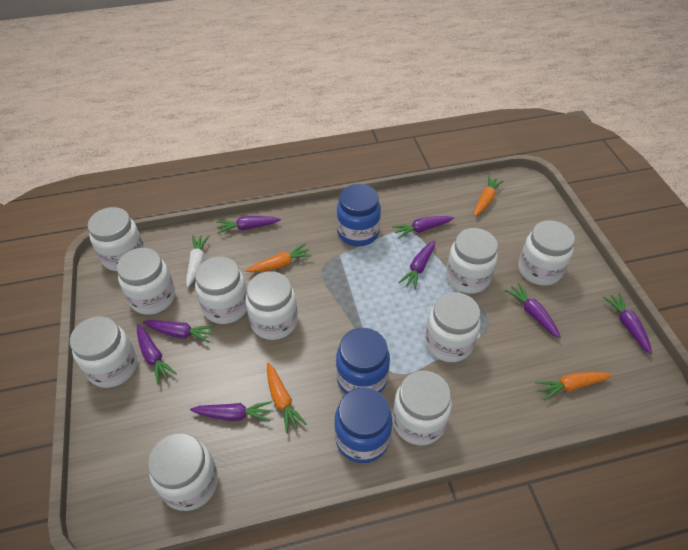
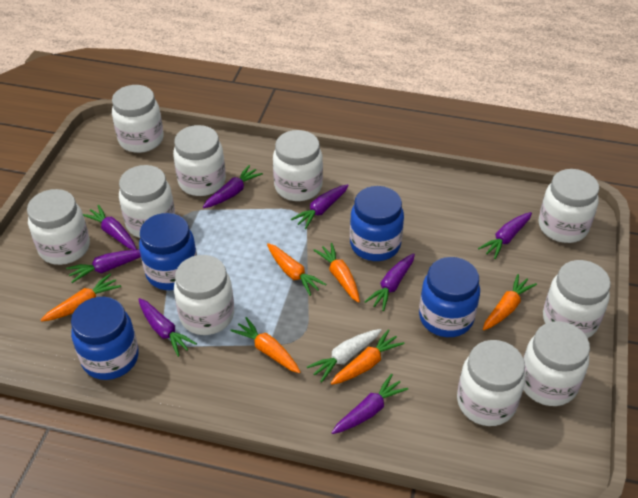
blue jar: 3 -> 4
orange carrot: 4 -> 6

